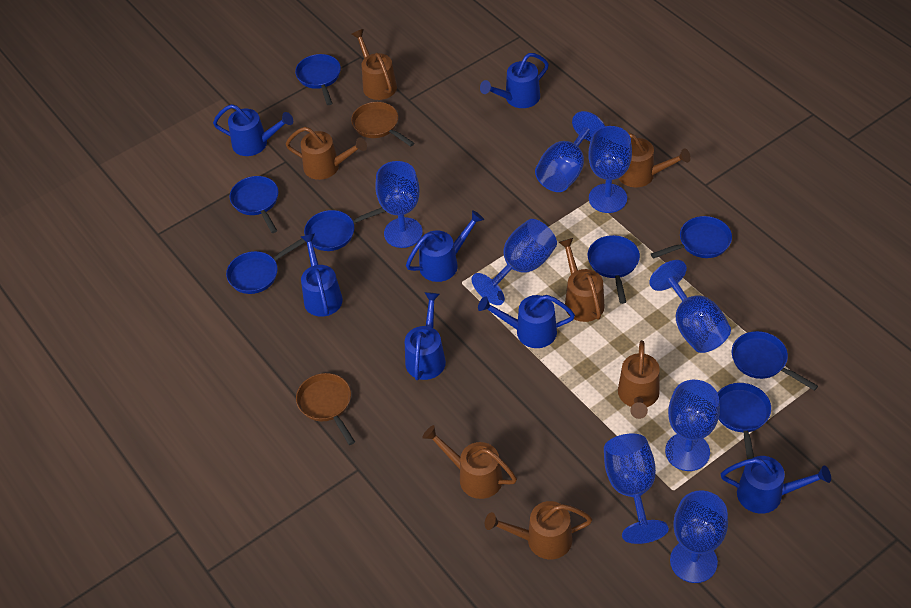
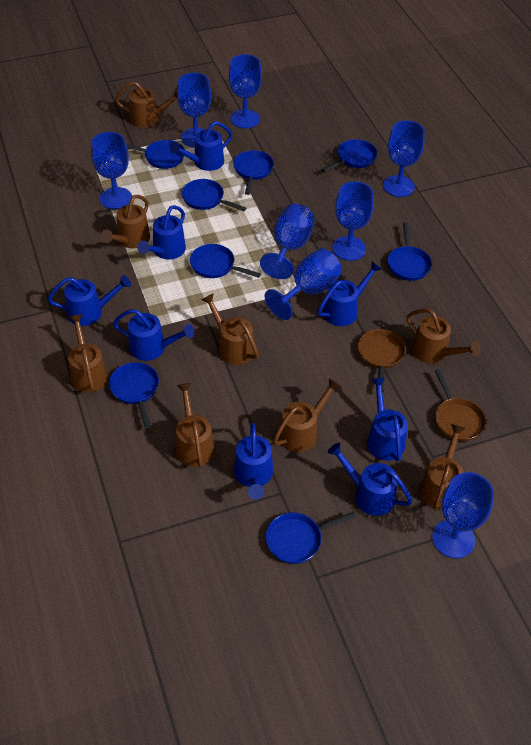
blue watering can: 7 -> 8
brown watering can: 7 -> 8

